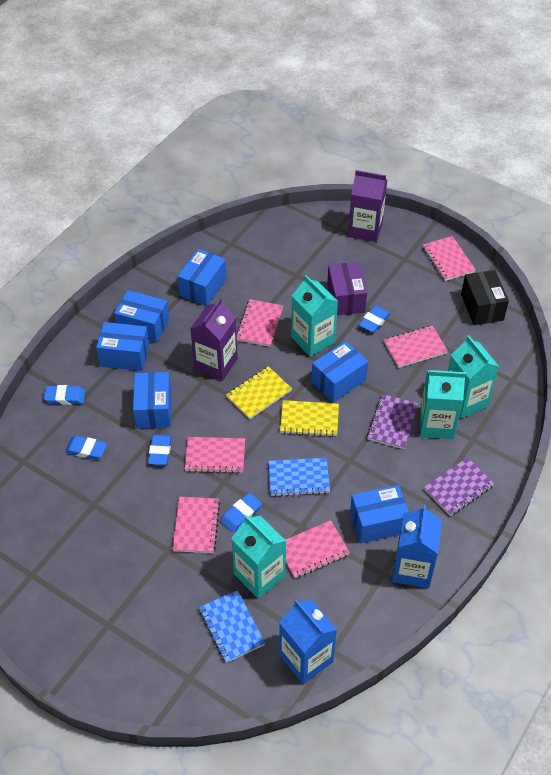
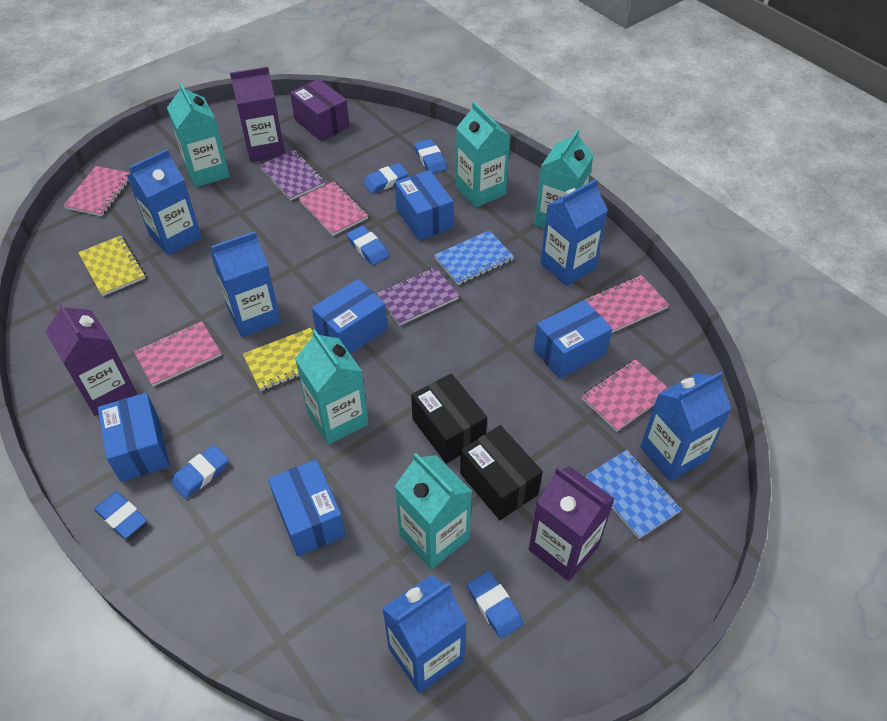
black box: 1 -> 2
blue box: 6 -> 5
blue carton: 2 -> 5
blue eraser: 5 -> 6
pink notebook: 6 -> 5
purple carton: 2 -> 3
turquoise carton: 4 -> 5

